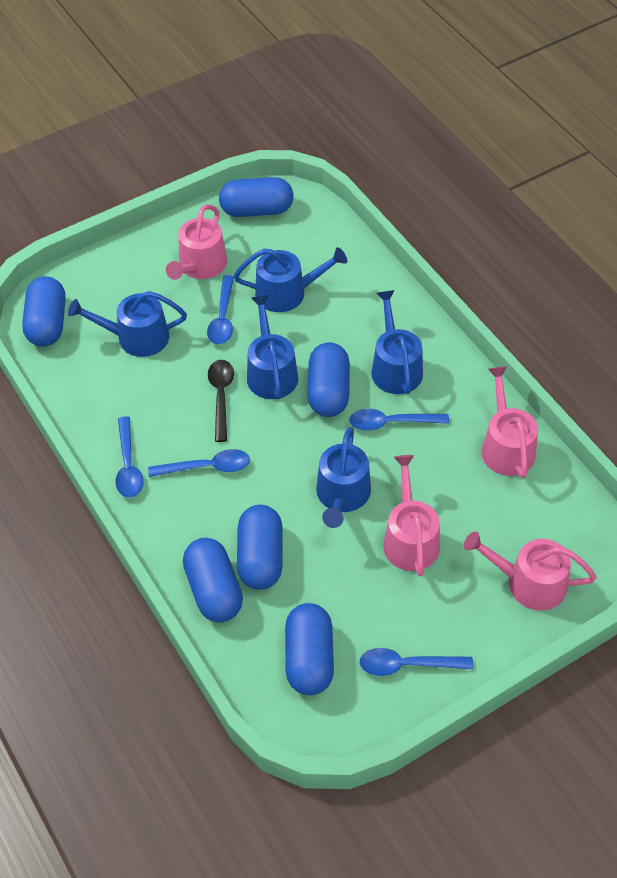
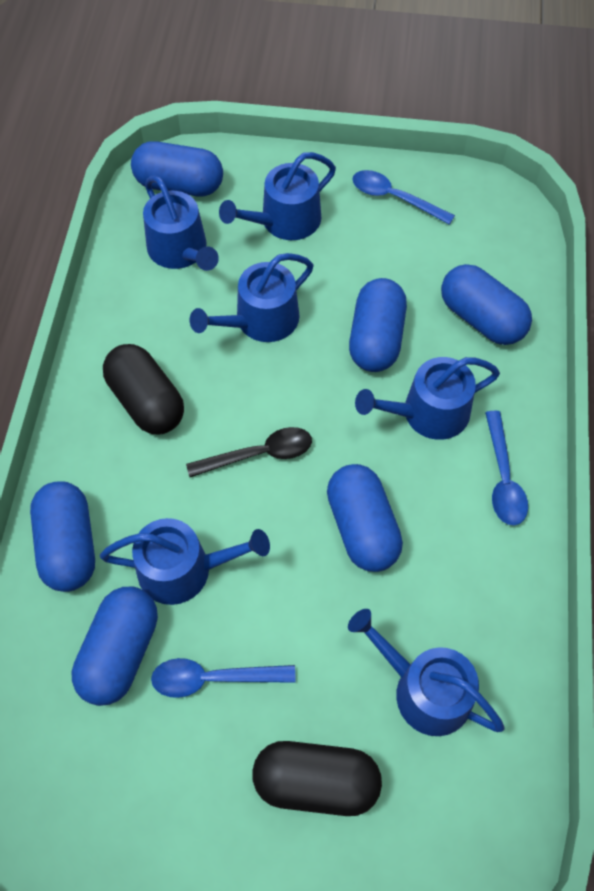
black capsule: 0 -> 2
blue spoon: 5 -> 3
blue watering can: 5 -> 6
pink watering can: 4 -> 0

